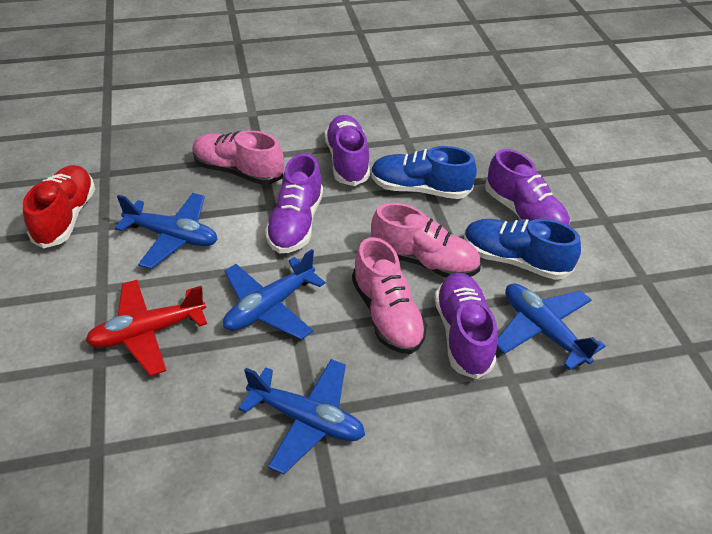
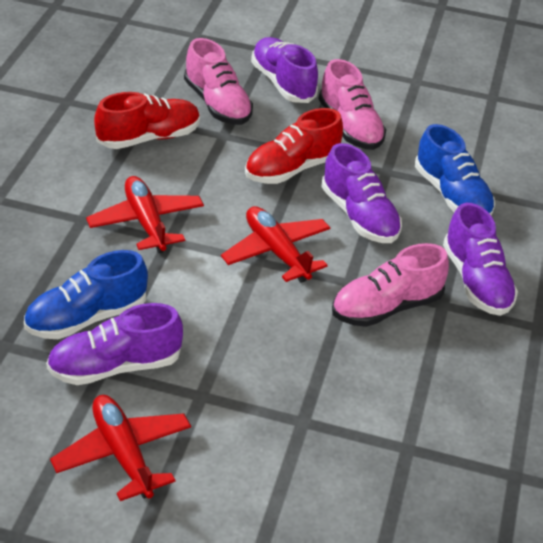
blue plane: 4 -> 0
red plane: 1 -> 3
red shoe: 1 -> 2

